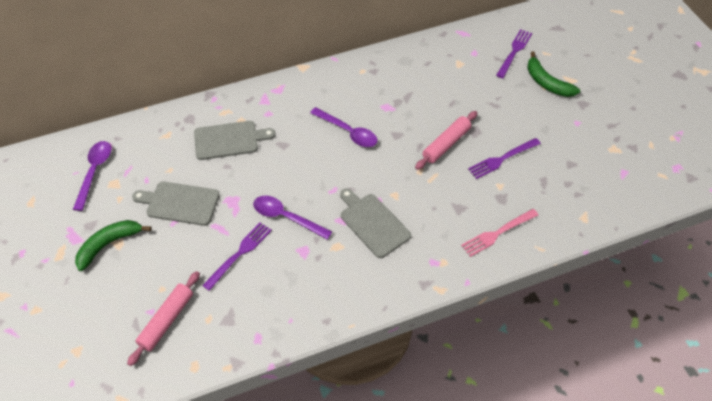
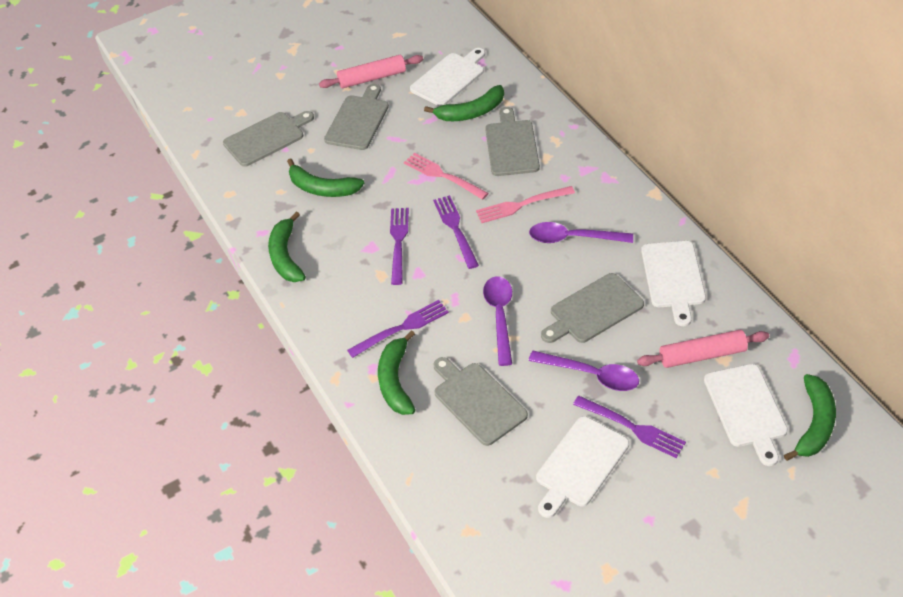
green banana: 2 -> 5
grey cutting board: 3 -> 5
pink fork: 1 -> 2
purple fork: 3 -> 4
white cutting board: 0 -> 4

